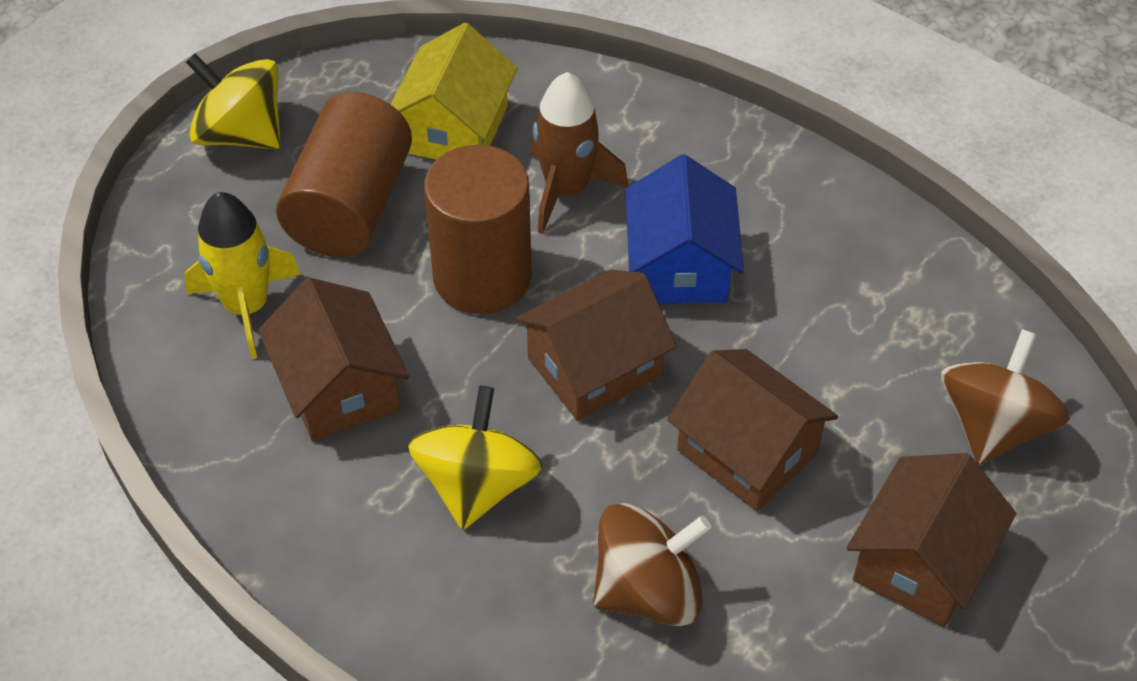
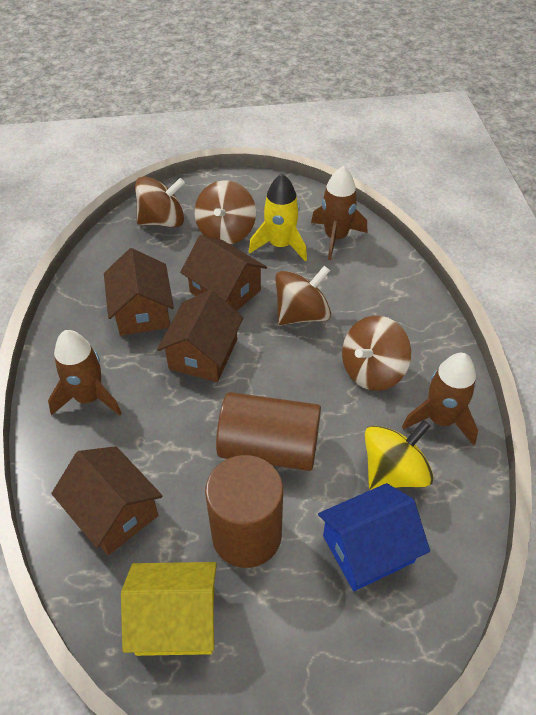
brown rocket: 1 -> 3
brown spinning top: 2 -> 4
yellow spinning top: 2 -> 1

